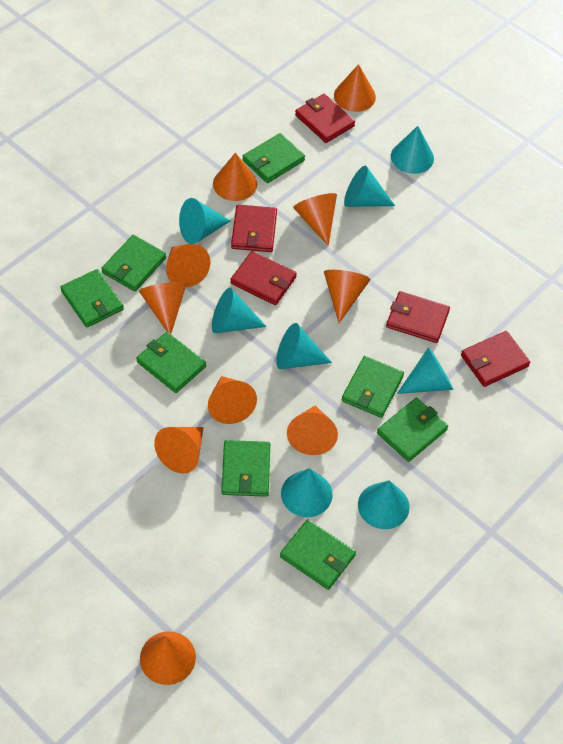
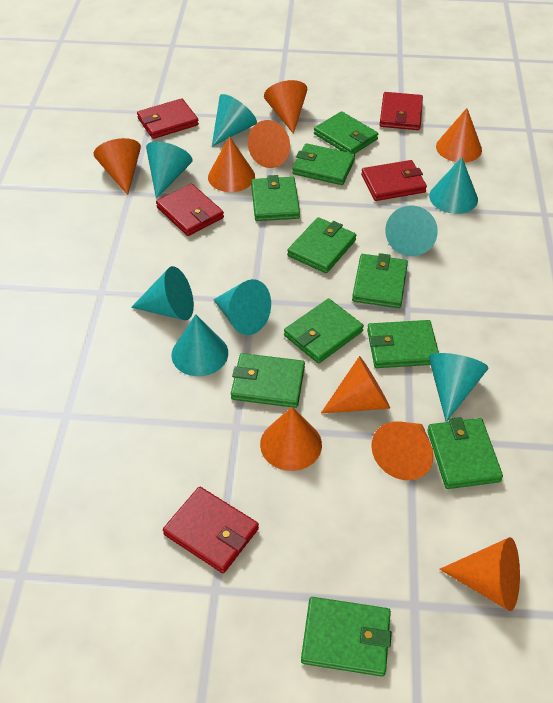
green wallet: 8 -> 10
orange cone: 10 -> 9

